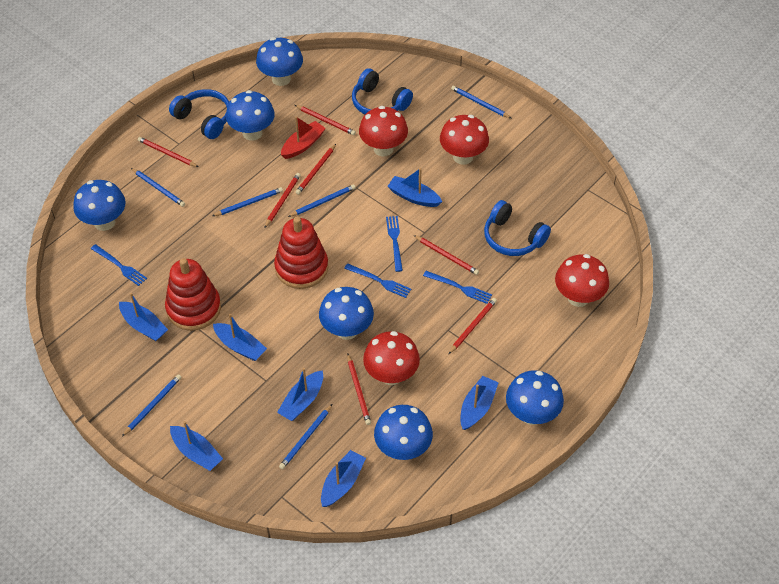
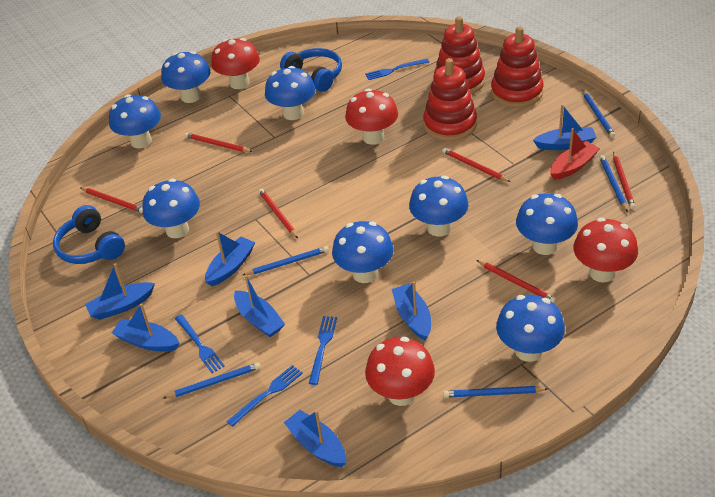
blue headphones: 3 -> 2
blue mushroom: 6 -> 8
blue pencil: 6 -> 5
red pencil: 7 -> 6
red stacking toy: 2 -> 3

